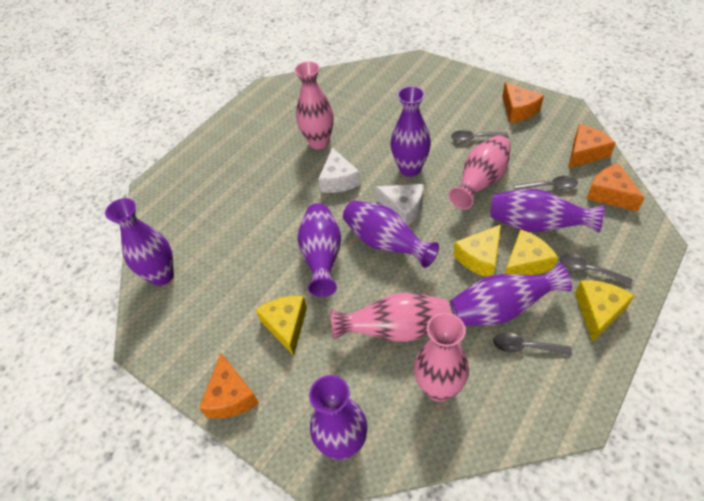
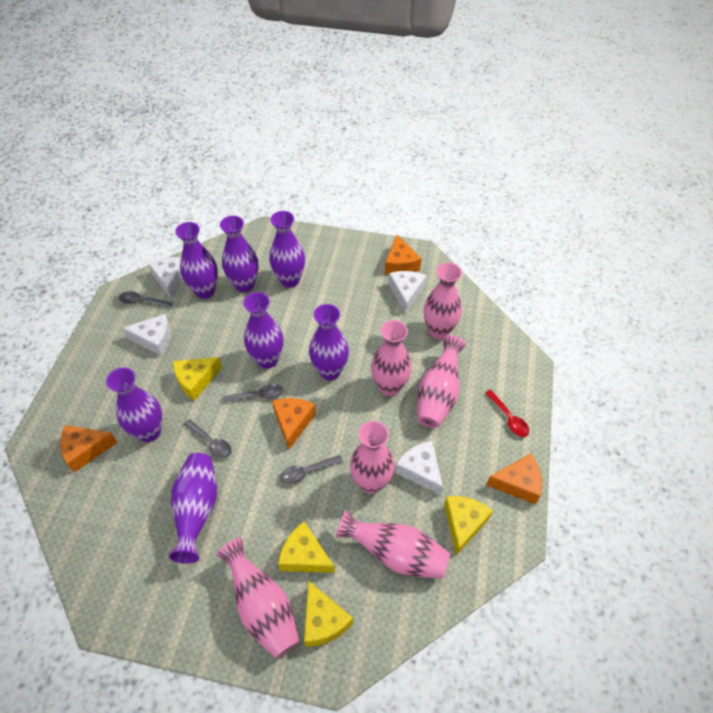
pink vase: 4 -> 6
red spoon: 0 -> 1
white cheese: 2 -> 4

